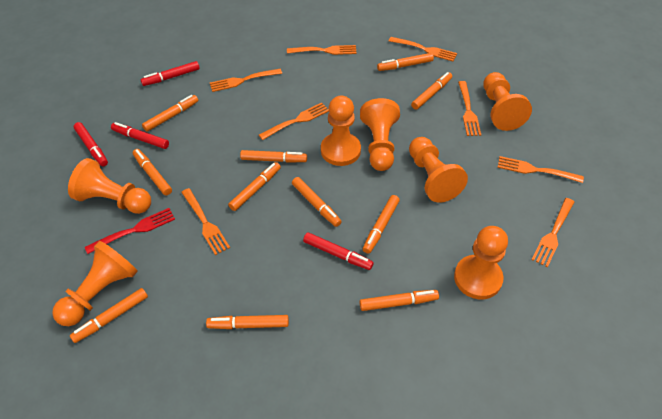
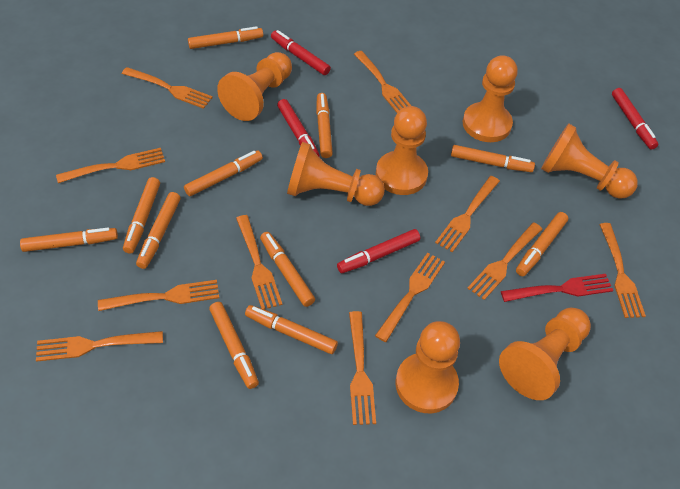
orange fork: 8 -> 11

